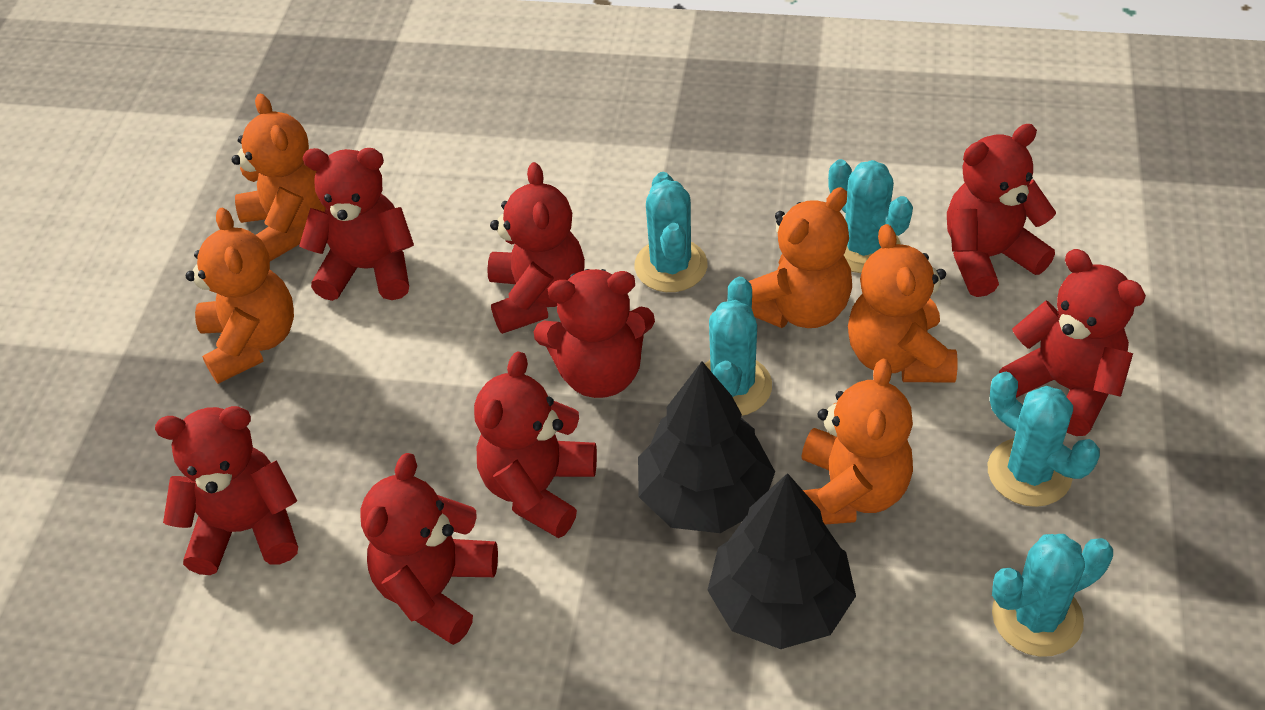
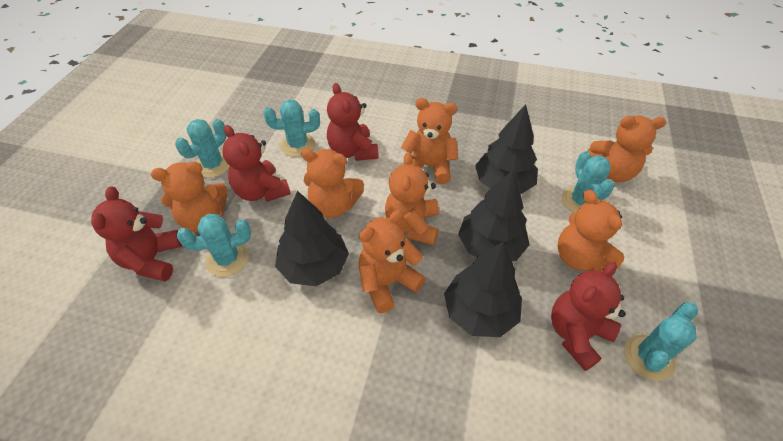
black tree: 2 -> 4
orange teddy bear: 5 -> 7
red teddy bear: 8 -> 4

